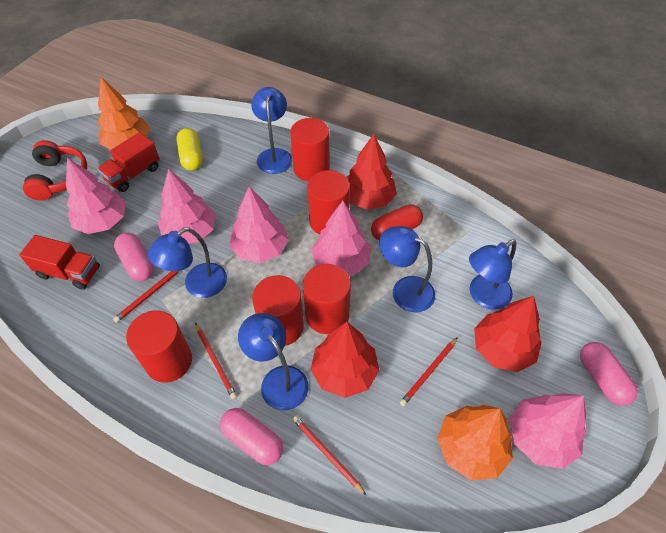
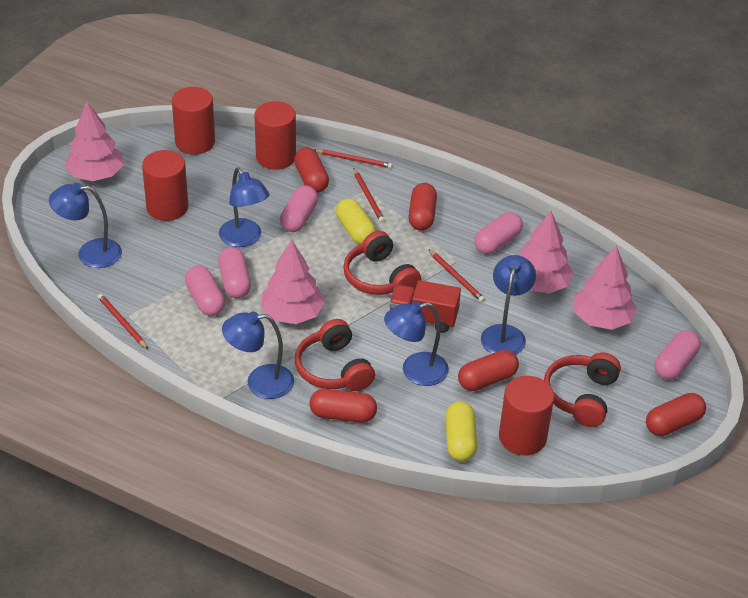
orange tree: 2 -> 0
pink capsule: 3 -> 5
pink tree: 5 -> 4
red capsule: 1 -> 5
red cylinder: 5 -> 4
red headphones: 1 -> 3
red tree: 3 -> 0
red truck: 2 -> 1
yellow capsule: 1 -> 2

